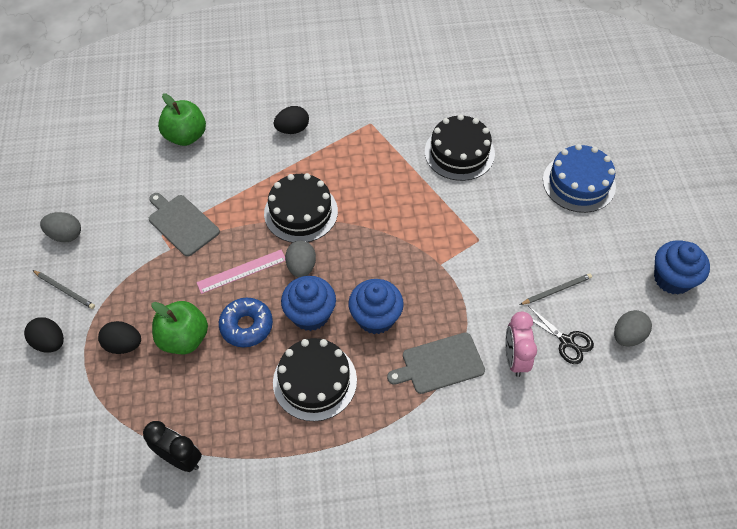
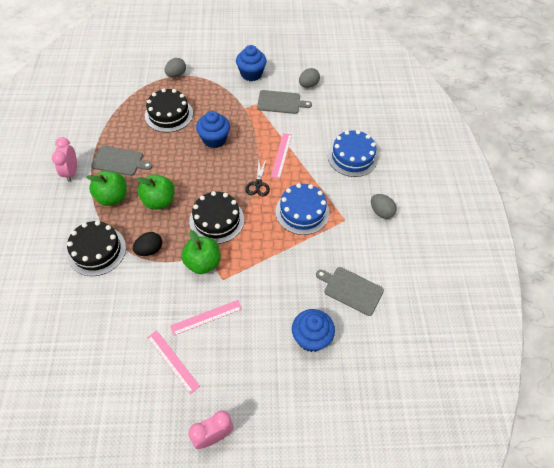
black clock: 1 -> 0
black egg: 3 -> 1
blue cake: 1 -> 2
blue donut: 1 -> 0
green apple: 2 -> 3
grey cutting board: 2 -> 3
grey pencil: 2 -> 0
pink clock: 1 -> 2
pink ruler: 1 -> 3

